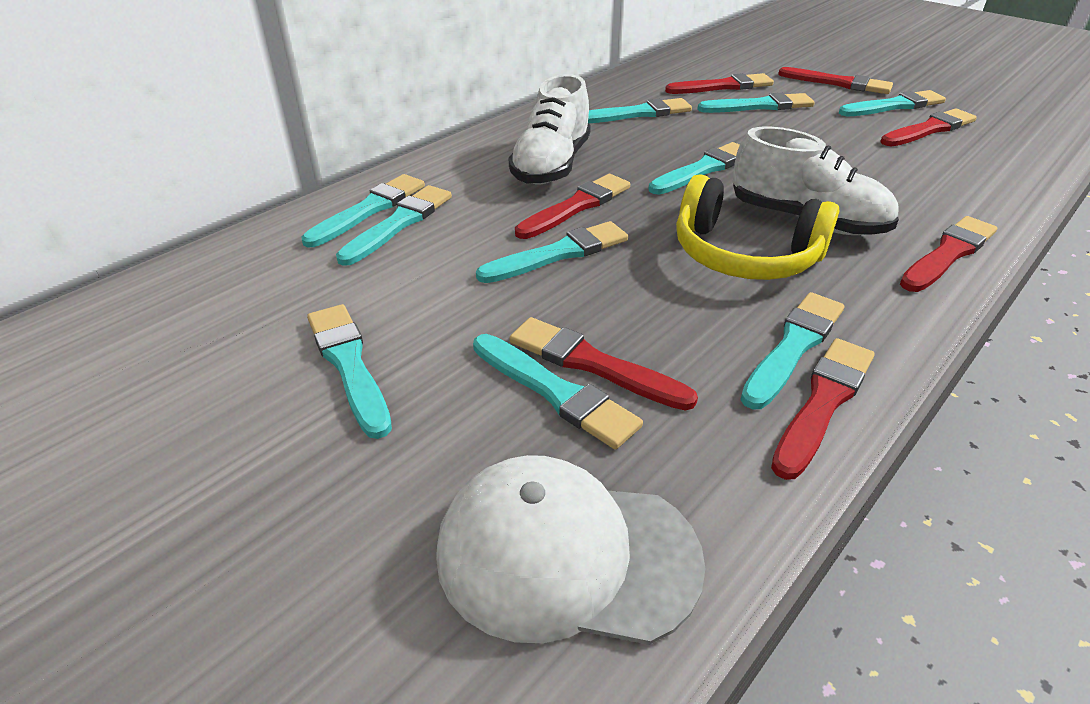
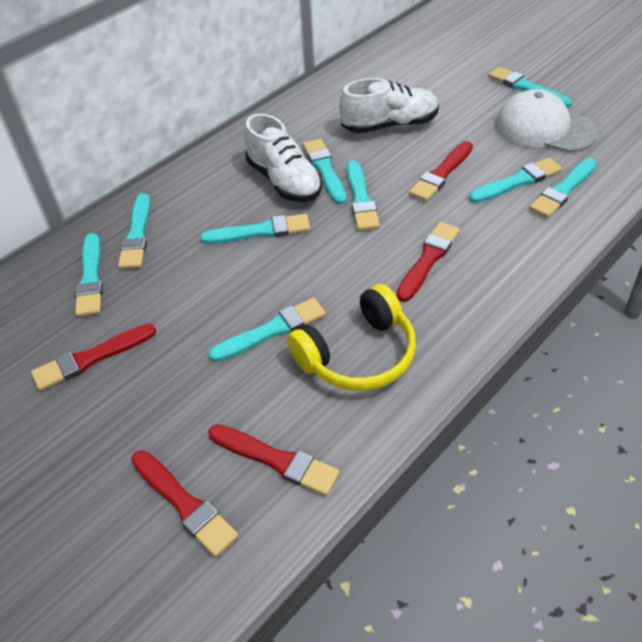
red brush: 7 -> 5
turquoise brush: 10 -> 9

